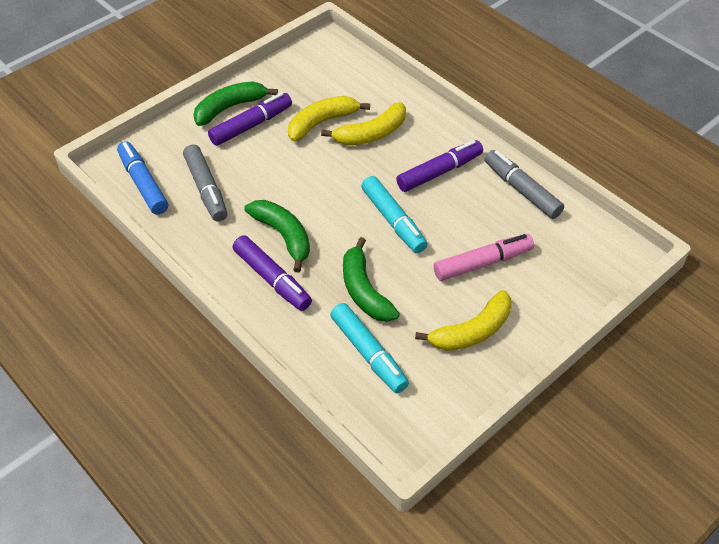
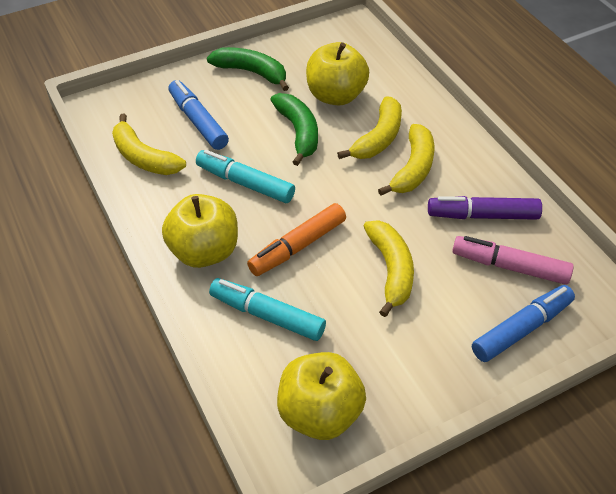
blue marker: 1 -> 2
green banana: 3 -> 2
grey marker: 2 -> 0
orange marker: 0 -> 1
purple marker: 3 -> 1
yellow apple: 0 -> 3
yellow banana: 3 -> 4

